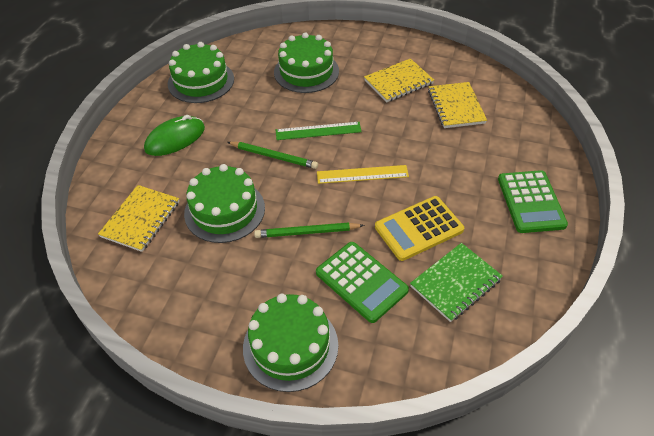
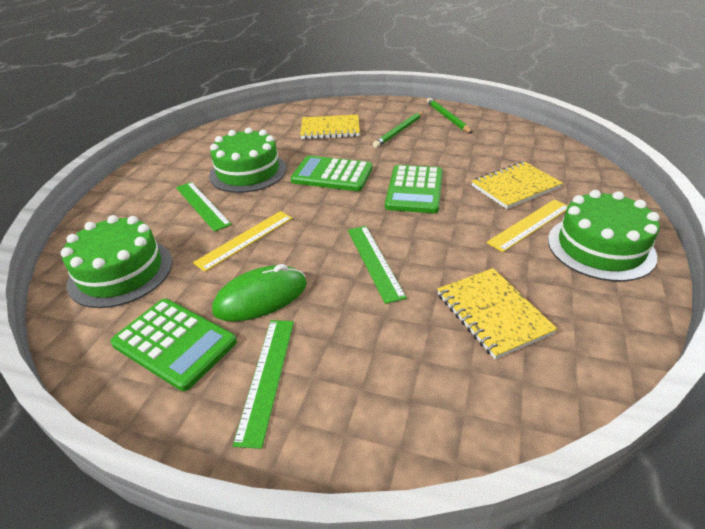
green cake: 4 -> 3
green calculator: 2 -> 3
green notebook: 1 -> 0
green ruler: 1 -> 3
yellow calculator: 1 -> 0
yellow ruler: 1 -> 2

